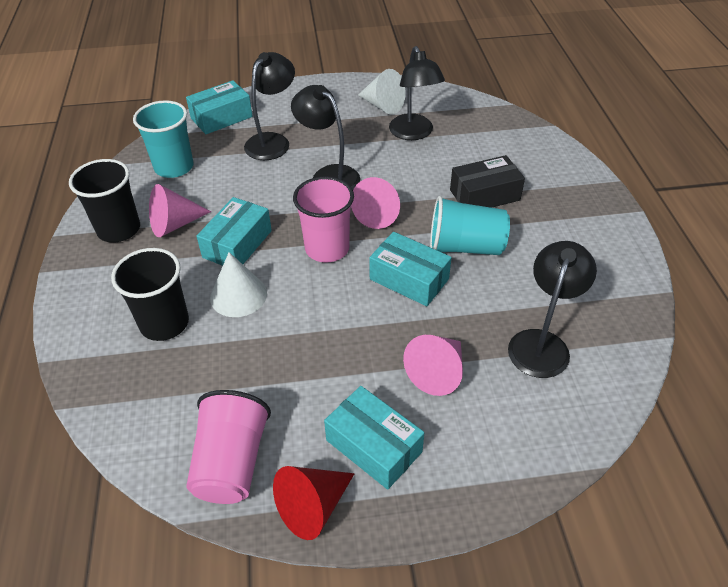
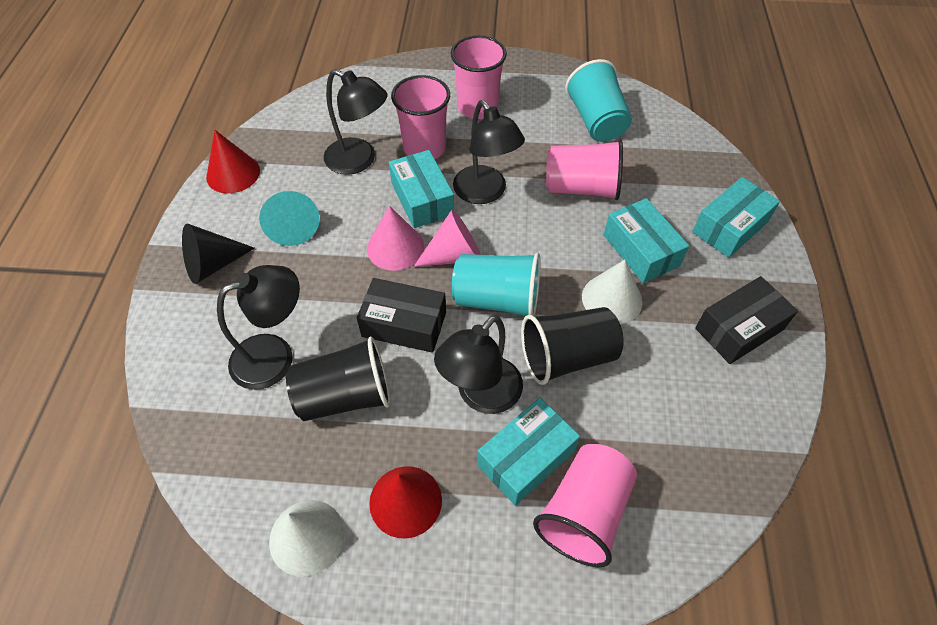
black box: 1 -> 2
black cone: 0 -> 1
pink cone: 3 -> 2
pink cup: 2 -> 4
red cone: 1 -> 2
turquoise cone: 0 -> 1

